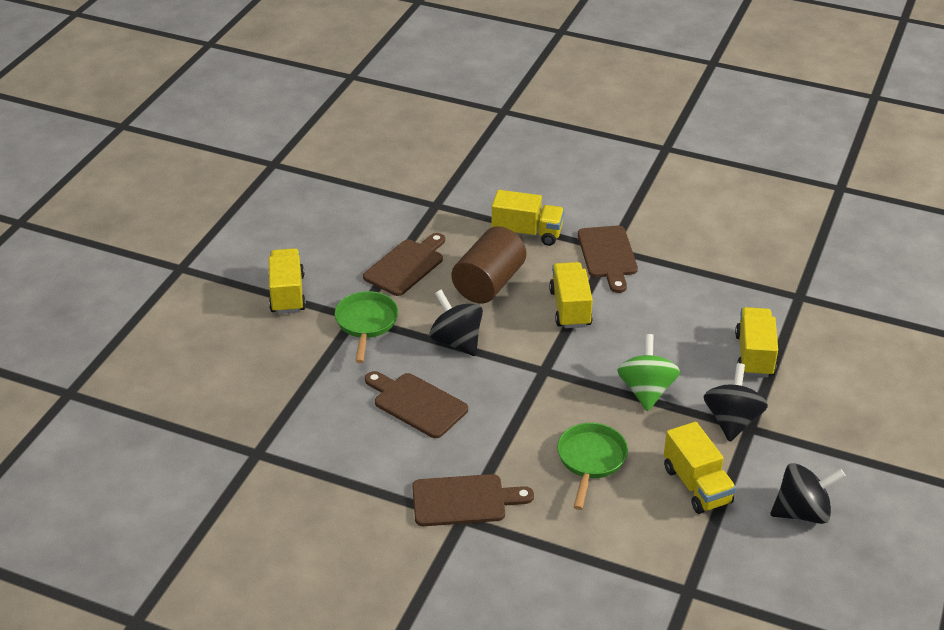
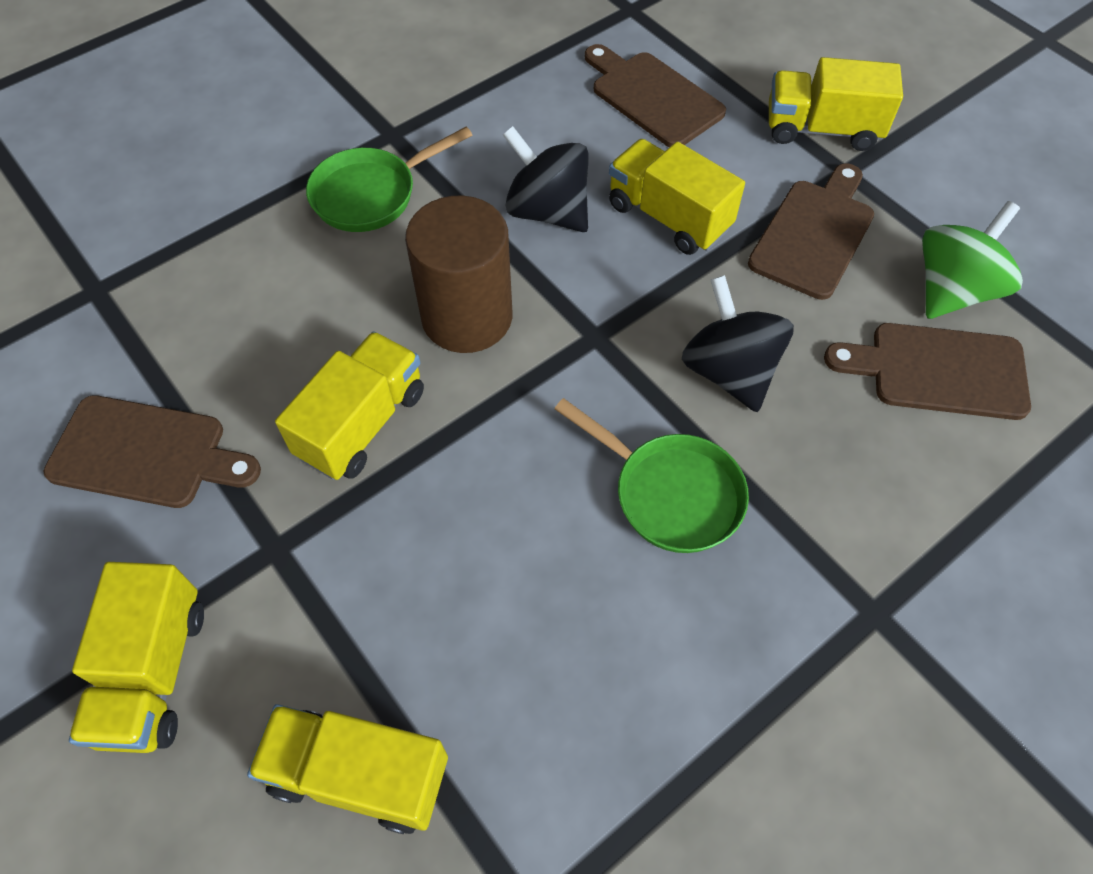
black spinning top: 3 -> 2

